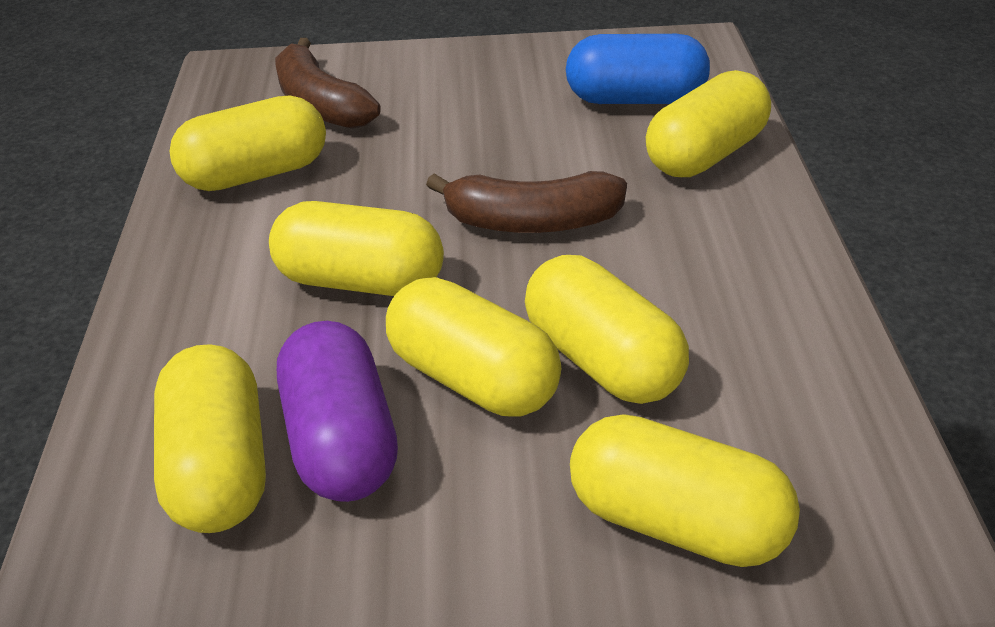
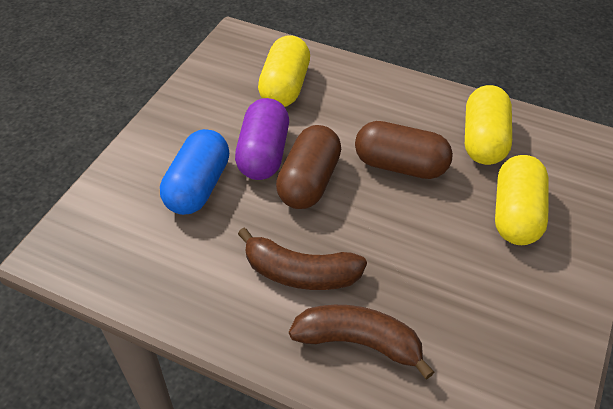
brown capsule: 0 -> 2
yellow capsule: 7 -> 3

